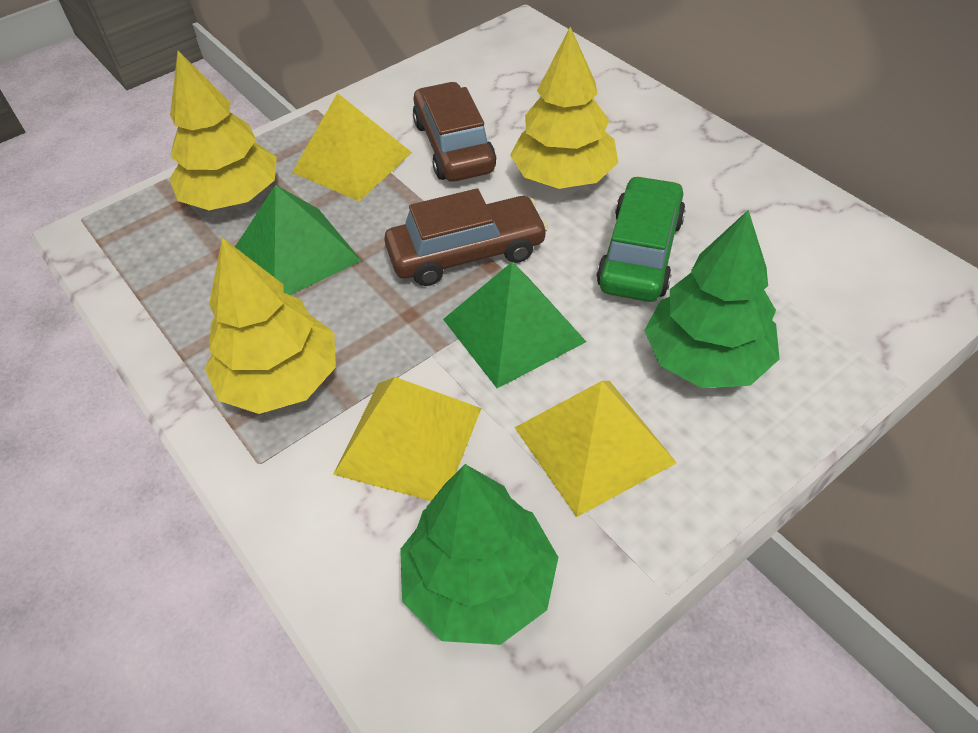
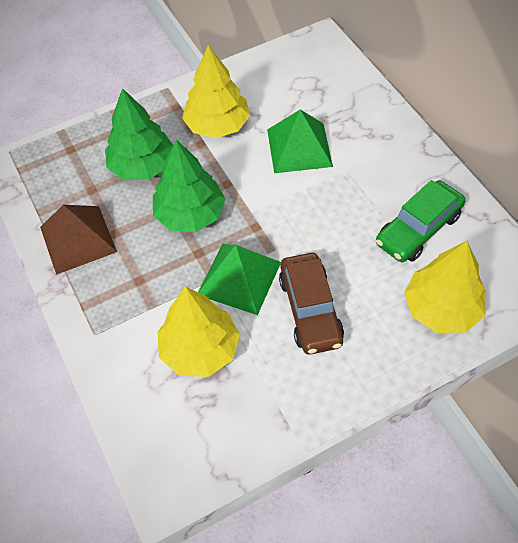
brown car: 2 -> 1
brown pyramid: 0 -> 1
yellow pyramid: 3 -> 0

